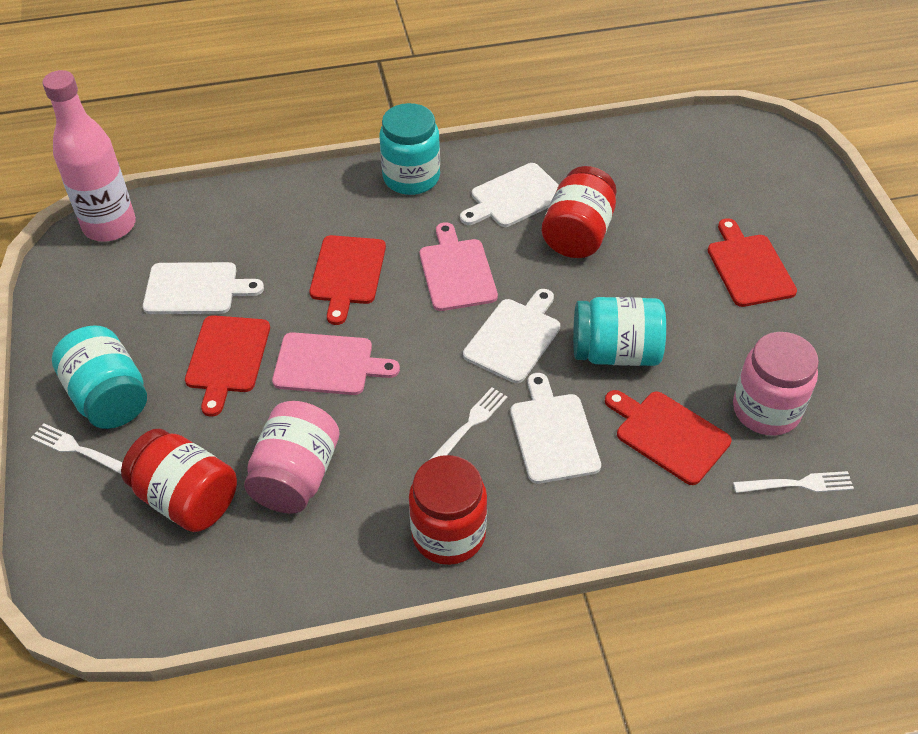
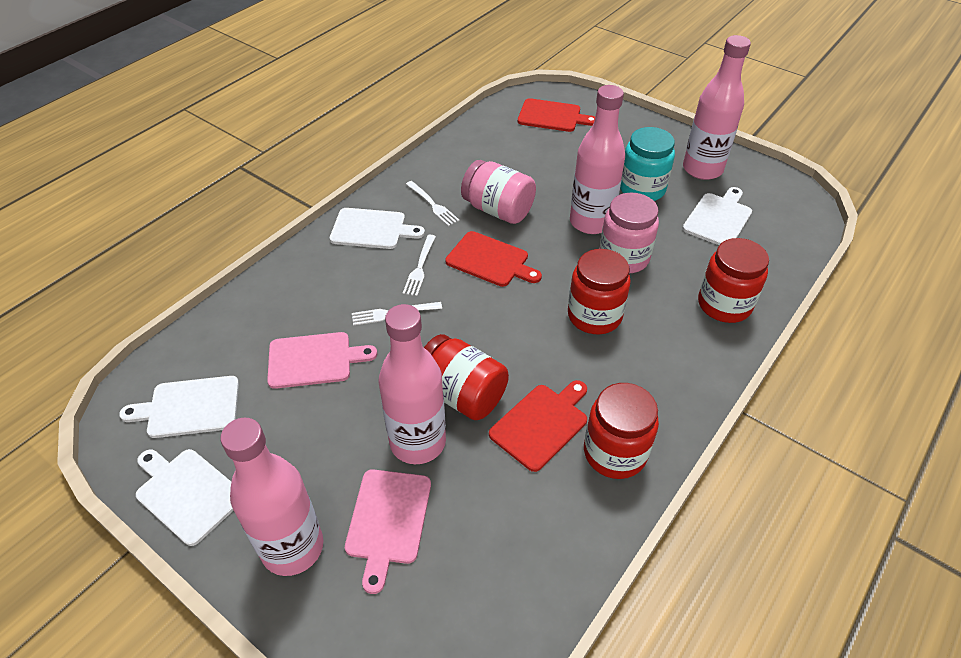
pink bottle: 1 -> 4
red cutting board: 4 -> 3
red jar: 3 -> 4
turquoise jar: 3 -> 1

